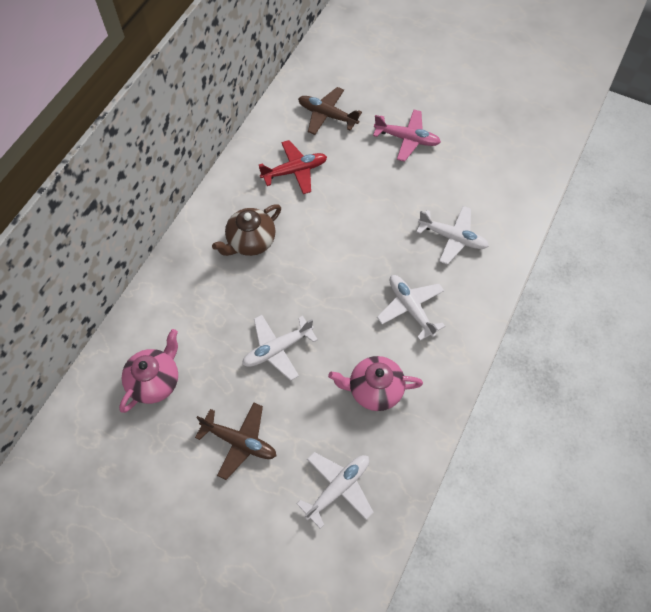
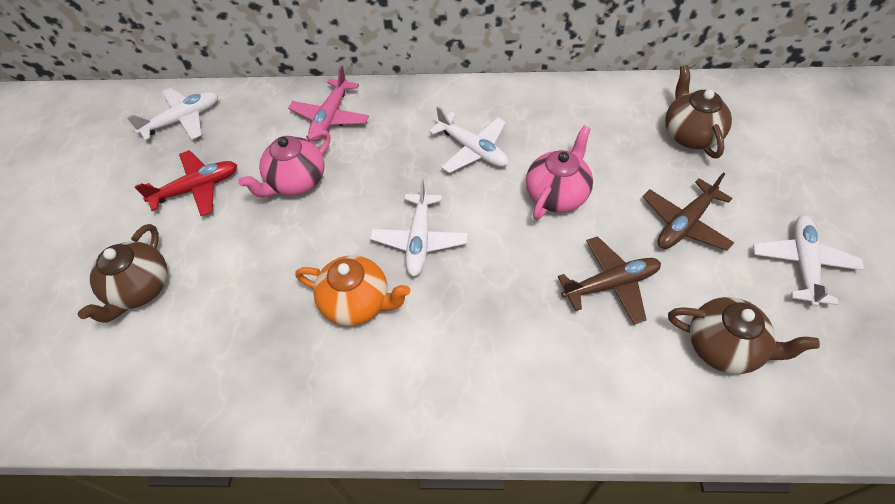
brown teapot: 1 -> 3
orange teapot: 0 -> 1

